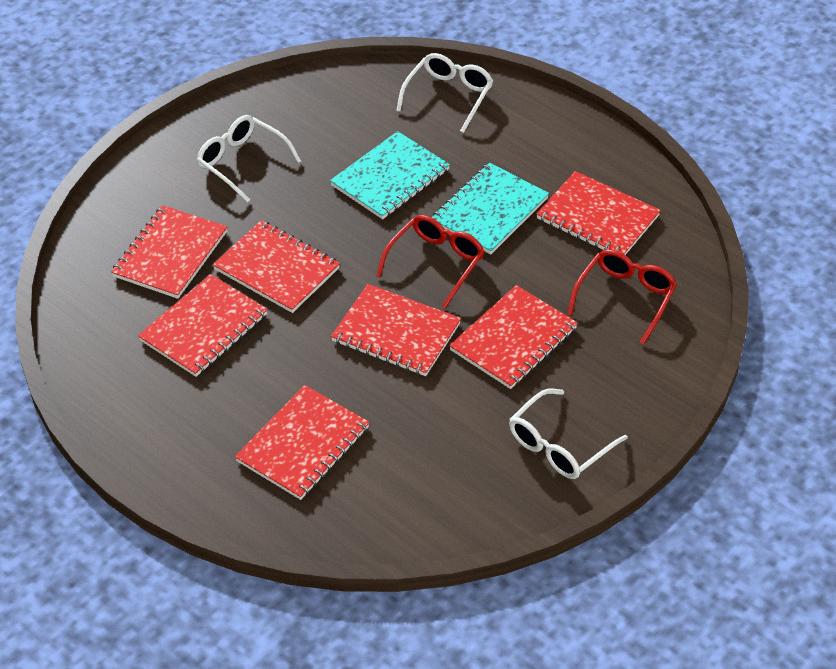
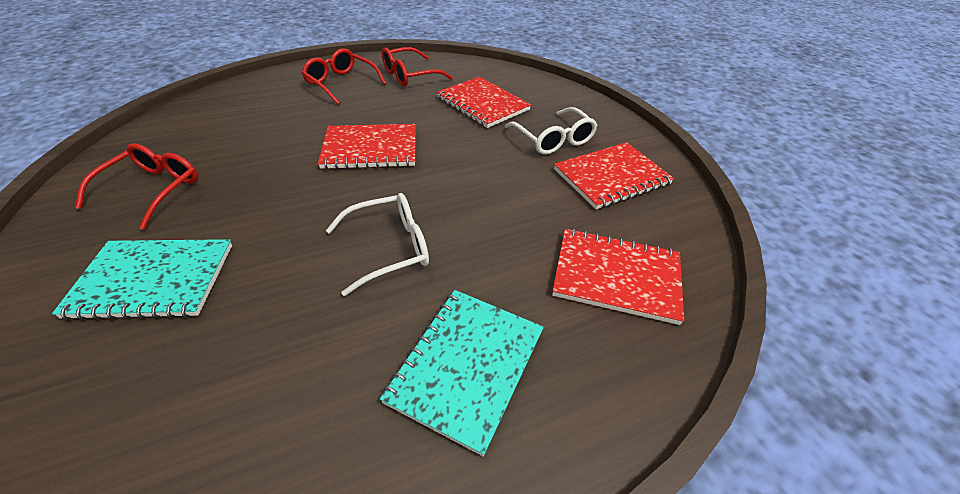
red glasses: 2 -> 3
red notebook: 7 -> 4
white glasses: 3 -> 2

